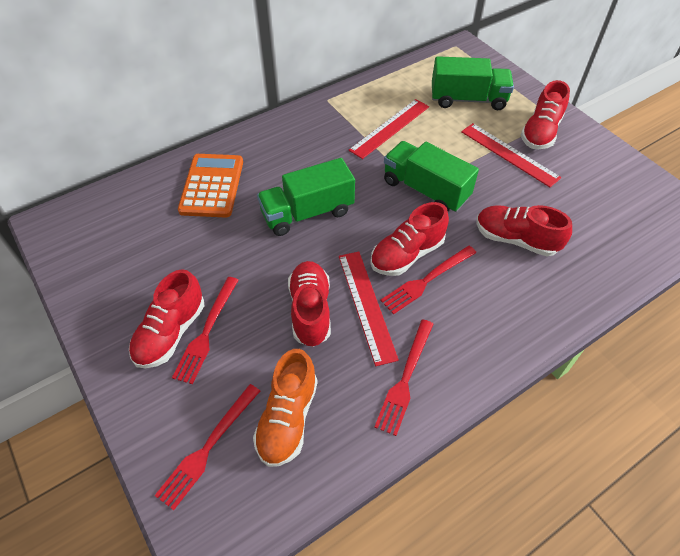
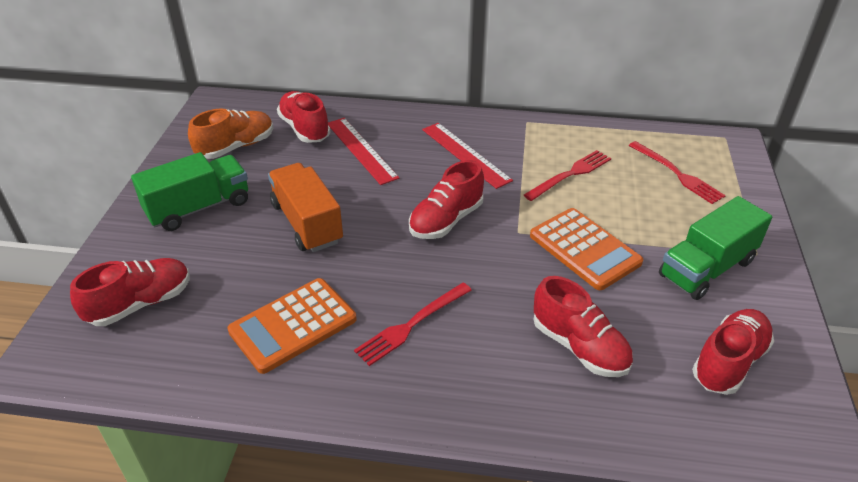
green truck: 3 -> 2
orange calculator: 1 -> 2
orange truck: 0 -> 1
red fork: 4 -> 3
red ruler: 3 -> 2

